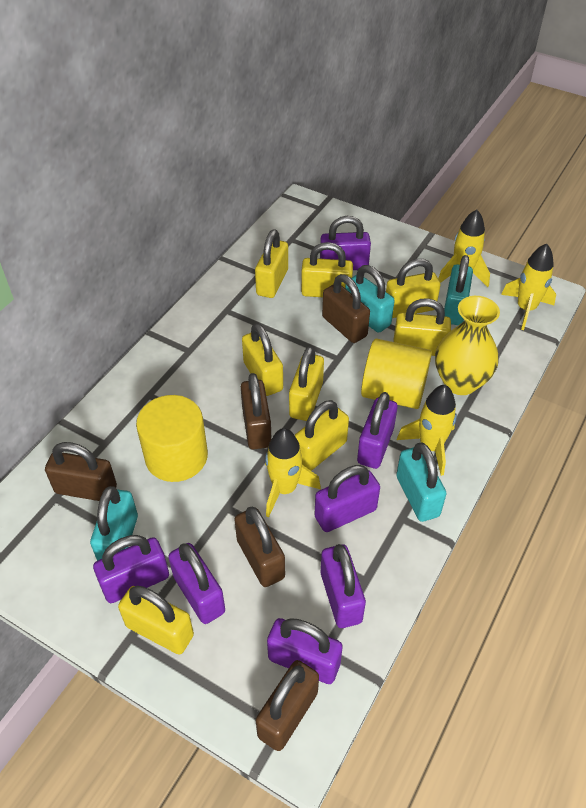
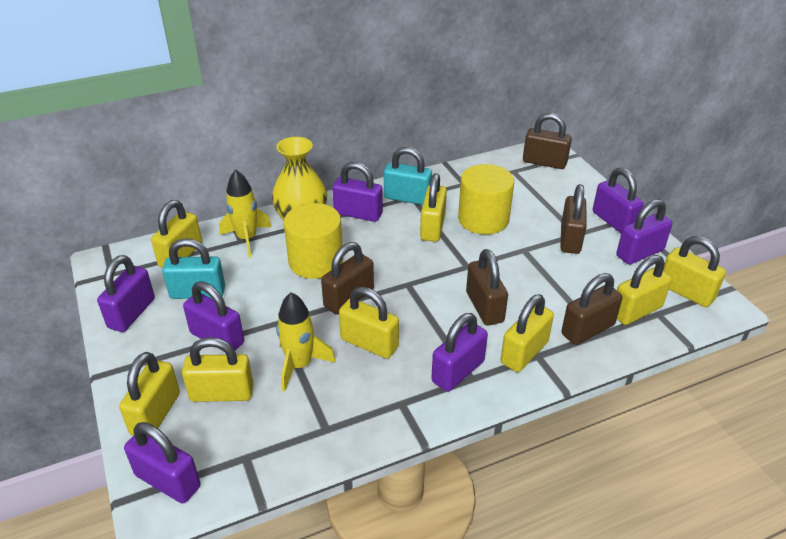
turquoise padlock: 4 -> 2
yellow rocket: 4 -> 2

